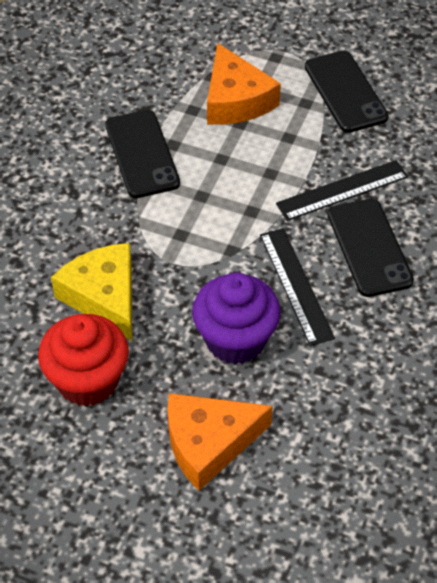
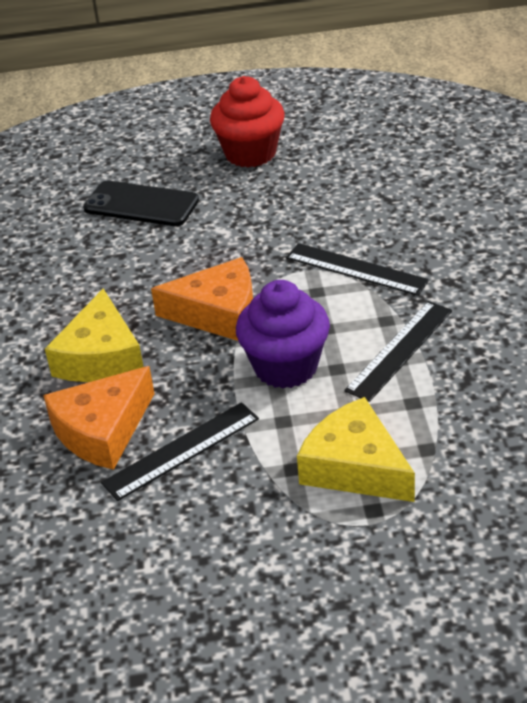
black phone: 3 -> 1
black ruler: 2 -> 3
yellow cheese: 1 -> 2

